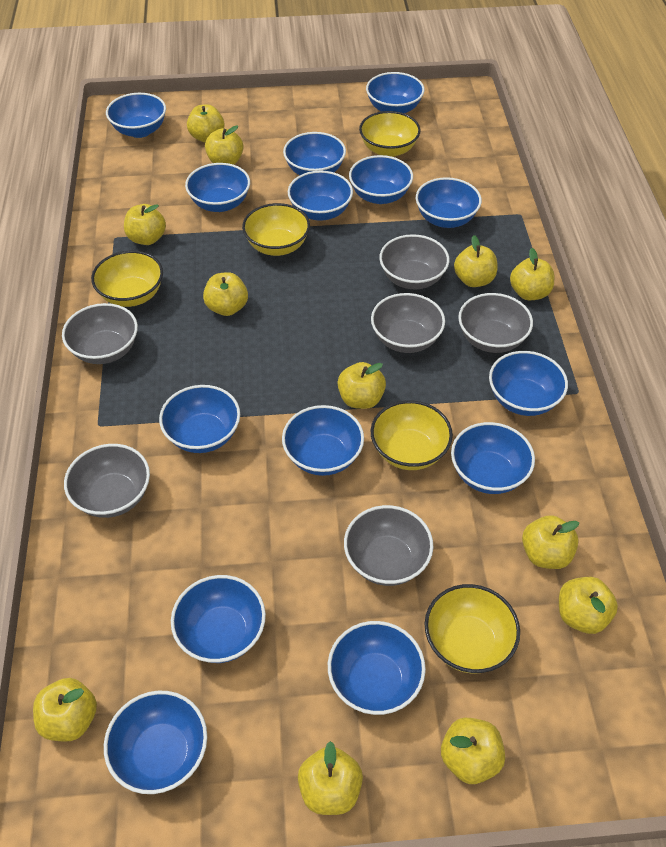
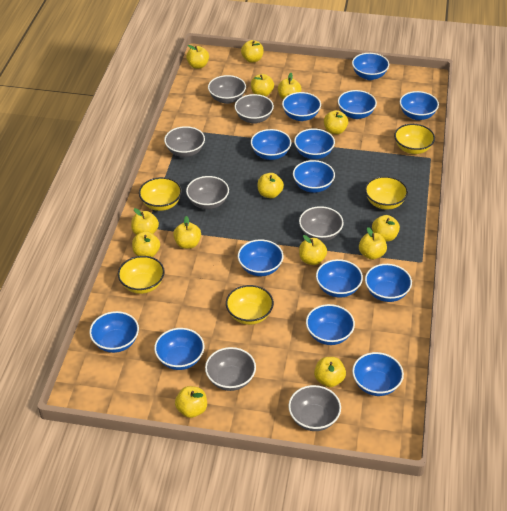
grey bowl: 6 -> 7
yellow apple: 12 -> 14

